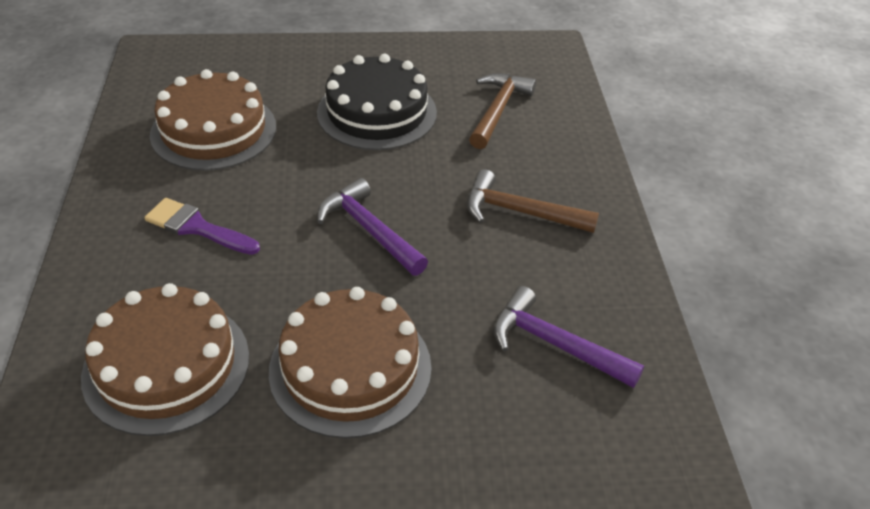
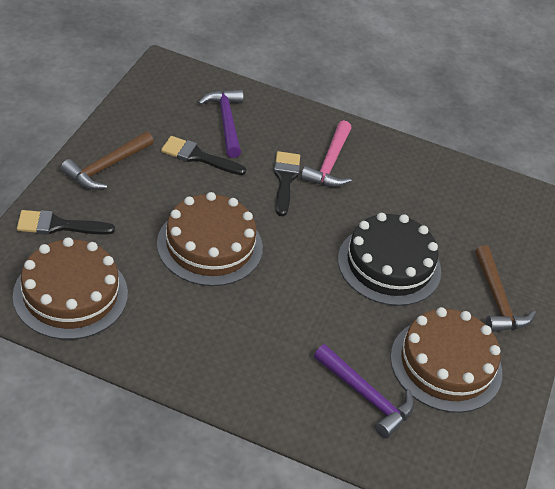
black brush: 0 -> 3
pink hammer: 0 -> 1
purple brush: 1 -> 0

